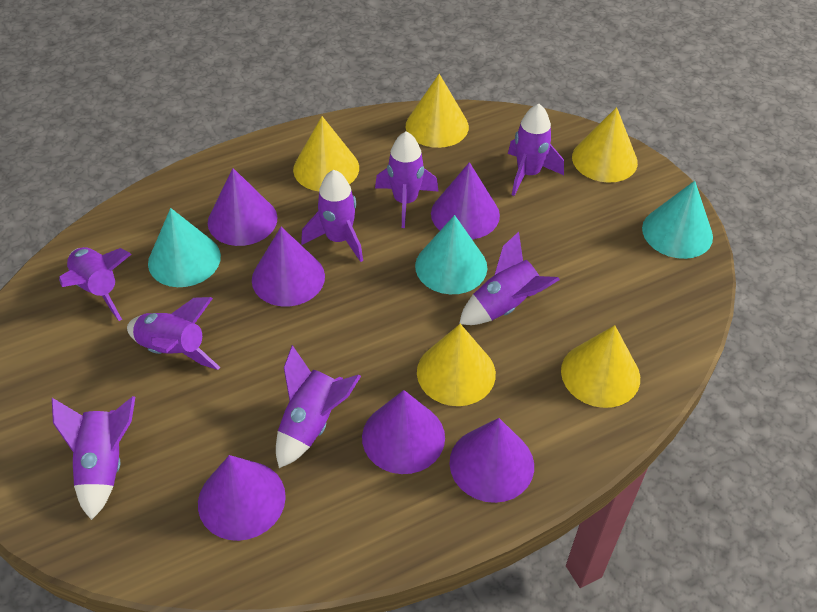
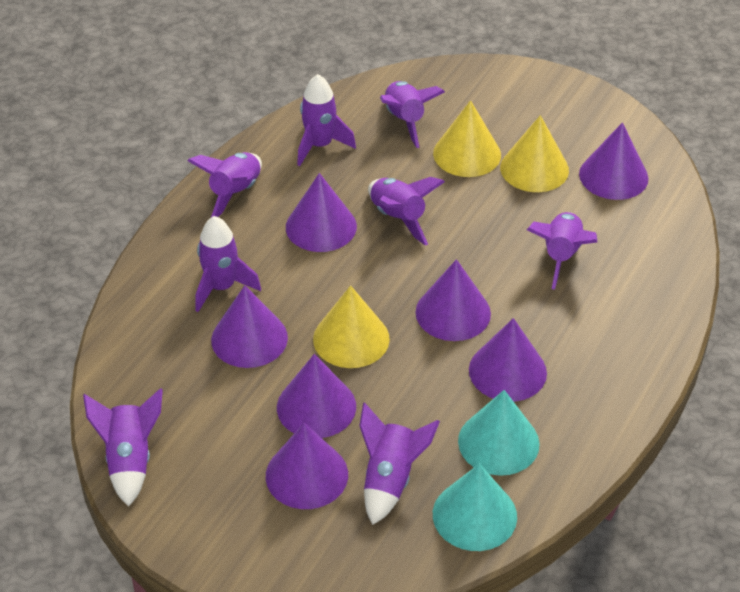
purple cone: 6 -> 7
turquoise cone: 3 -> 2
yellow cone: 5 -> 3

